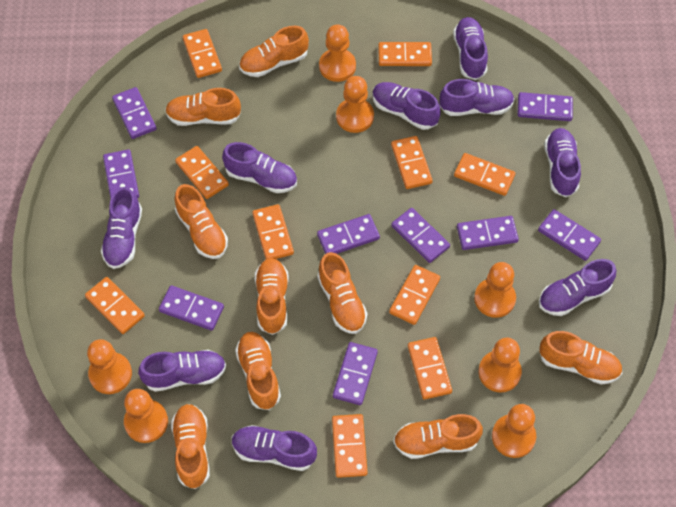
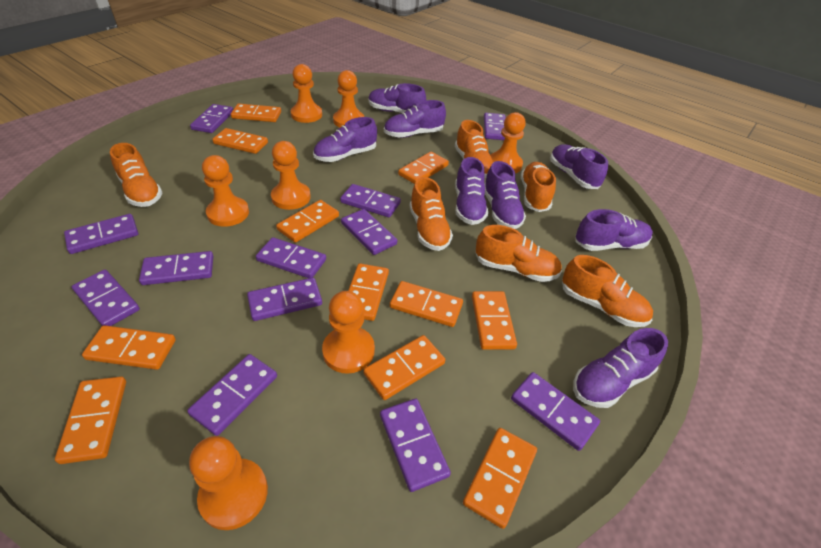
orange domino: 10 -> 11
orange shoe: 9 -> 6
purple domino: 9 -> 12
purple shoe: 9 -> 8

